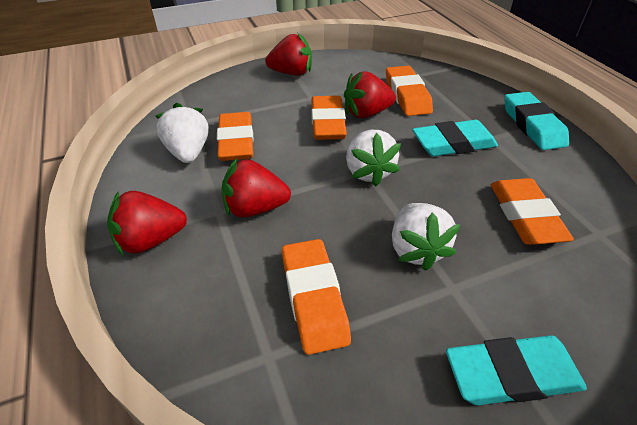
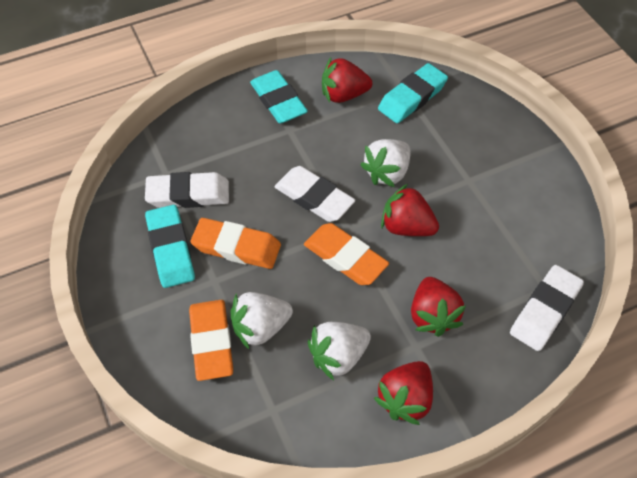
orange eraser: 5 -> 3
white eraser: 0 -> 3

